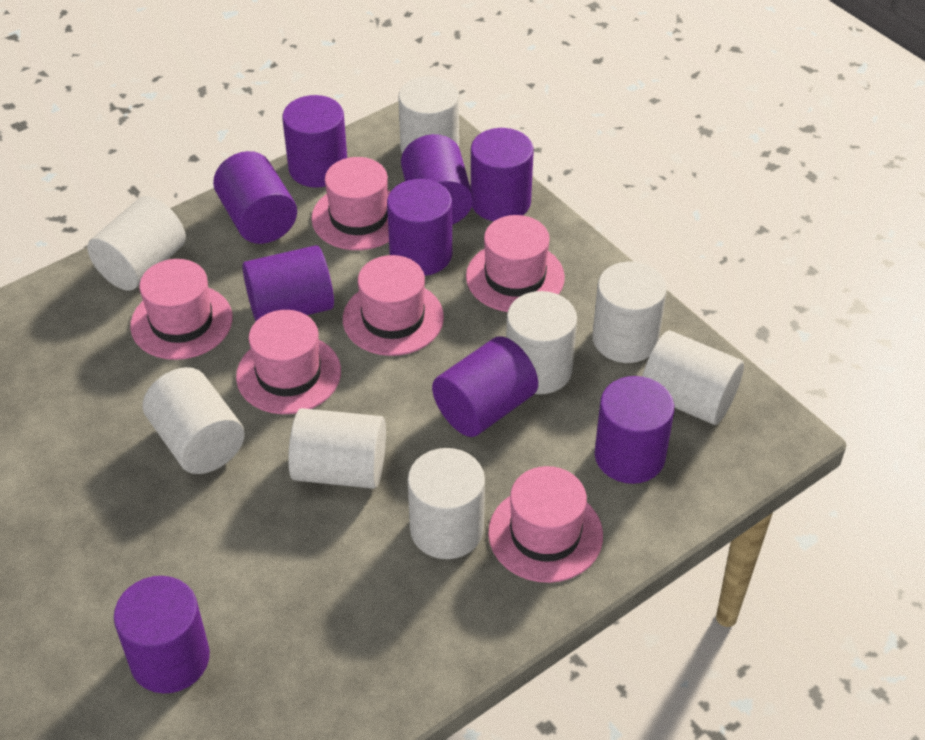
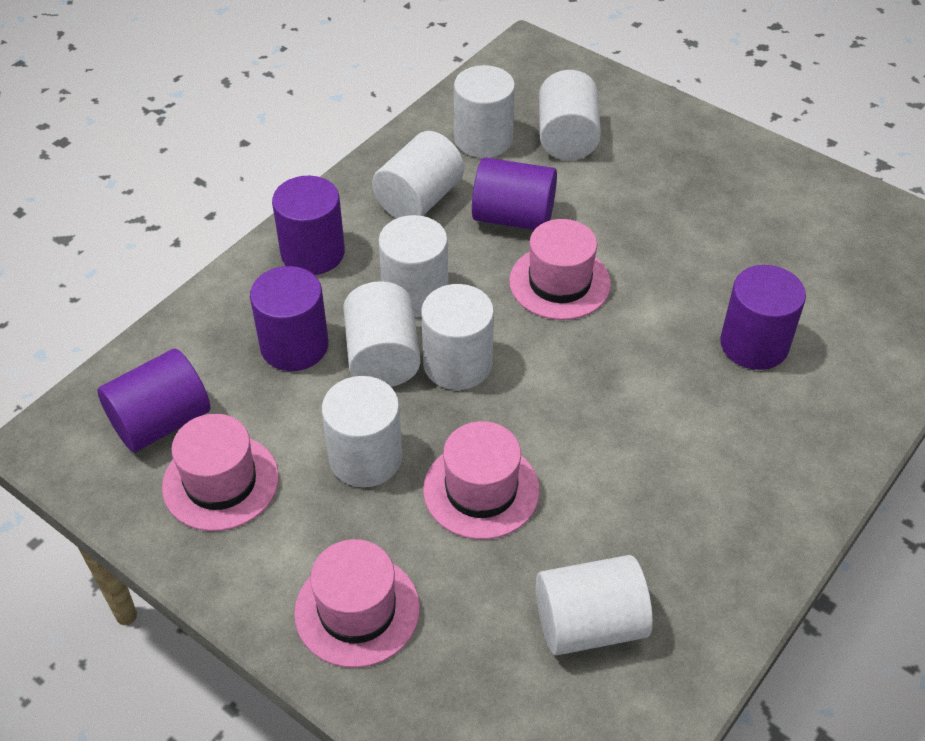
pink hat: 6 -> 4
purple cylinder: 9 -> 5

